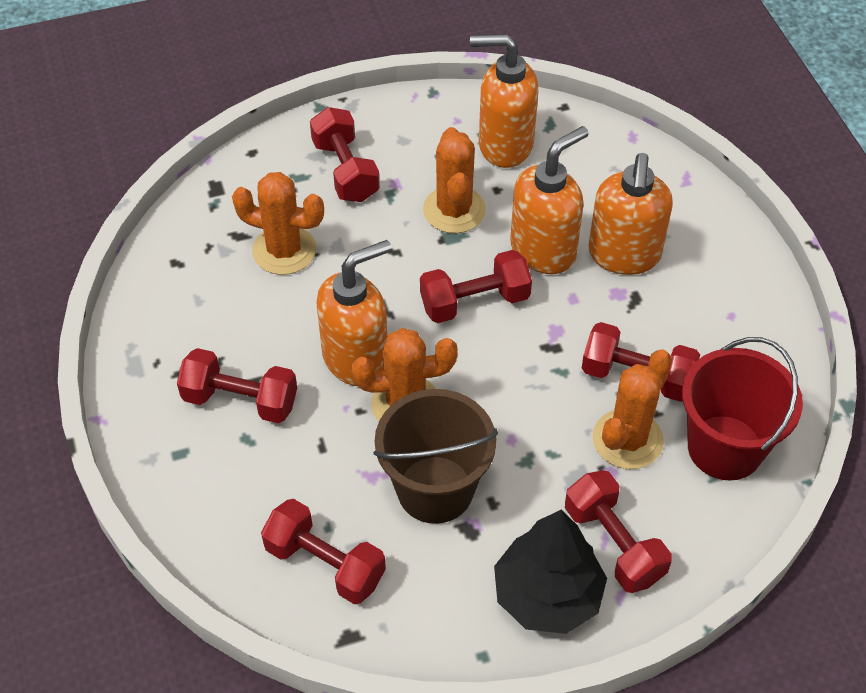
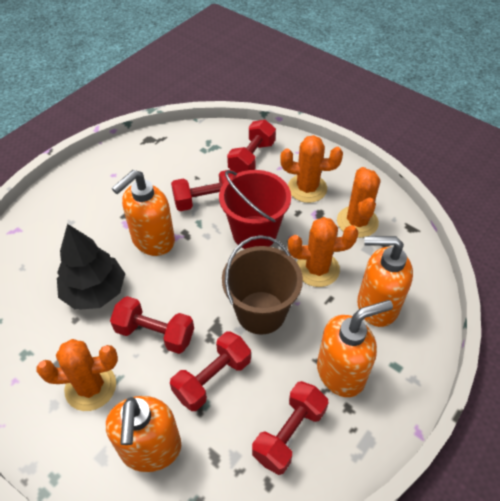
red dumbbell: 6 -> 5

